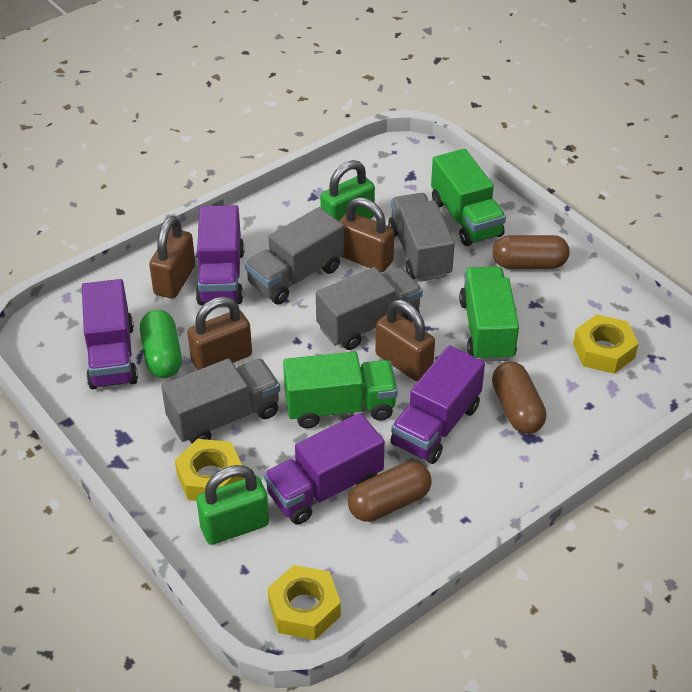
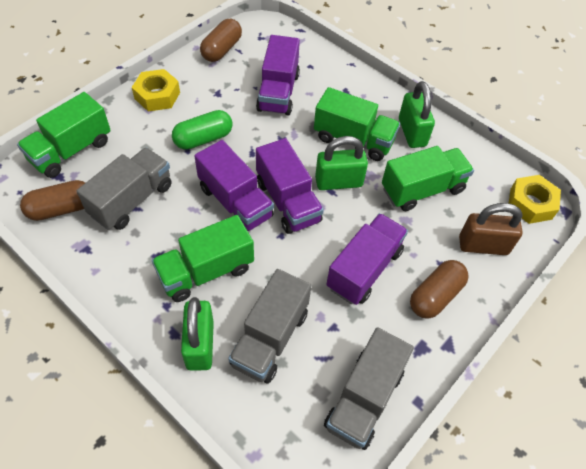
brown padlock: 4 -> 1
green padlock: 2 -> 3
green truck: 3 -> 4
grey truck: 4 -> 3
yellow nut: 3 -> 2

